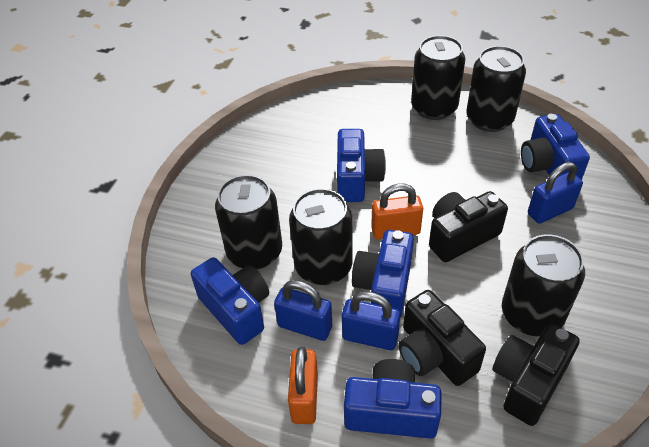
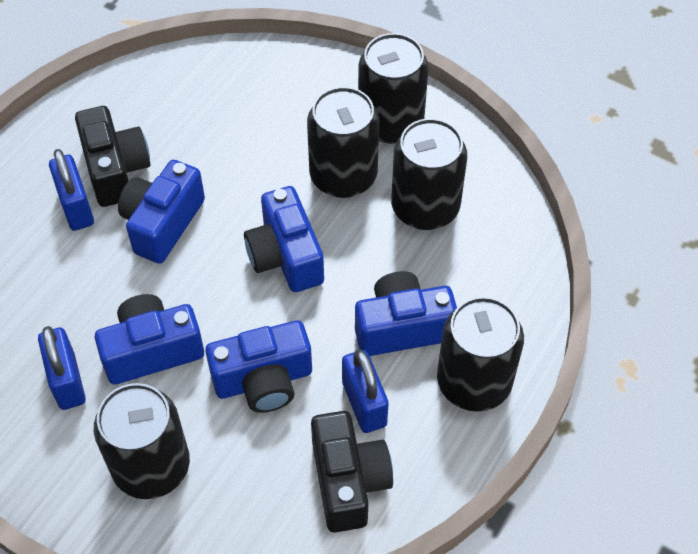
black camera: 3 -> 2
orange padlock: 2 -> 0

